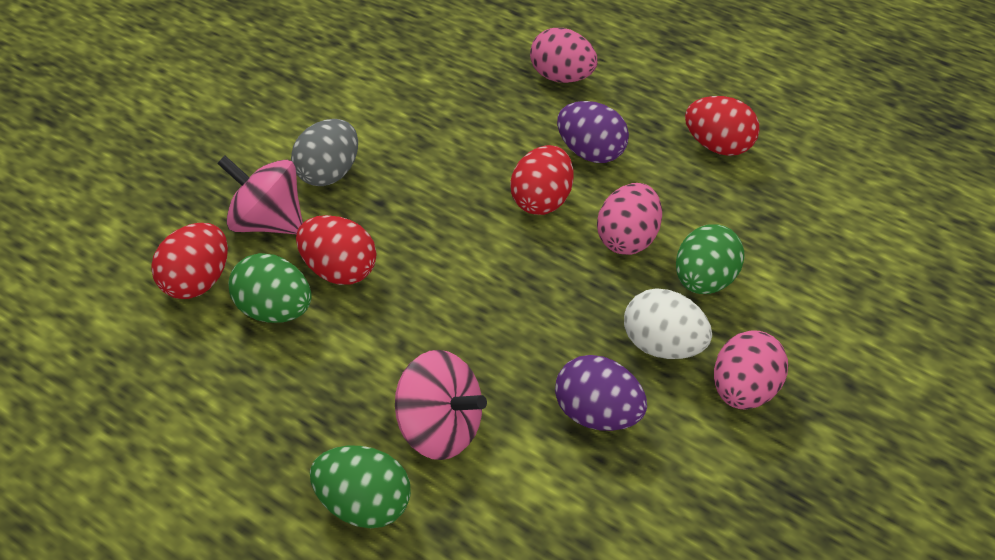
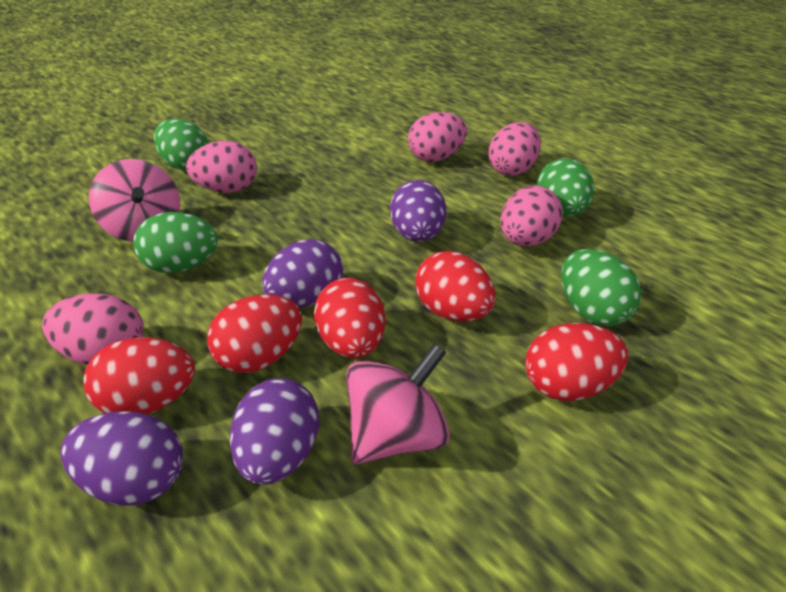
green egg: 3 -> 4
grey egg: 1 -> 0
pink egg: 3 -> 5
purple egg: 2 -> 4
red egg: 4 -> 5
white egg: 1 -> 0

